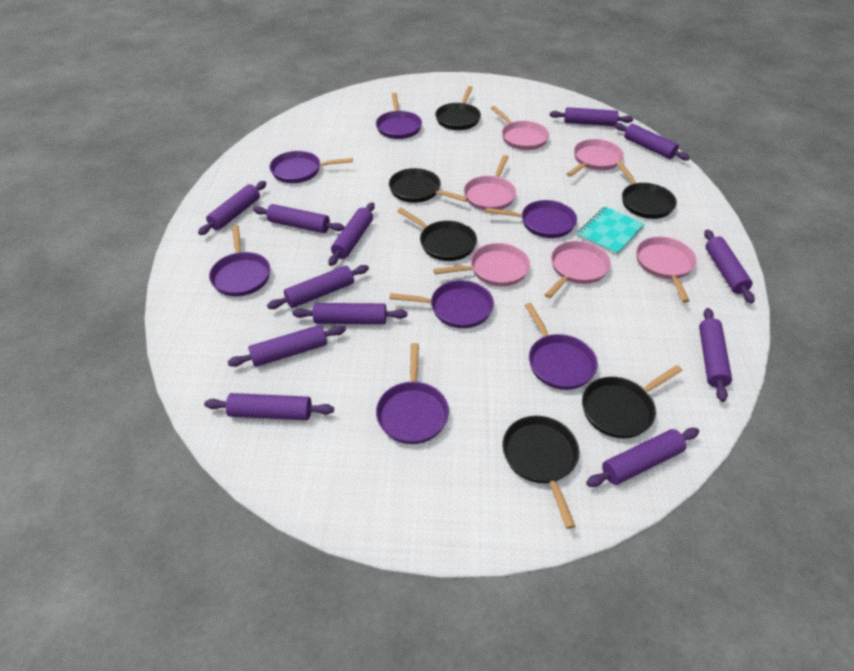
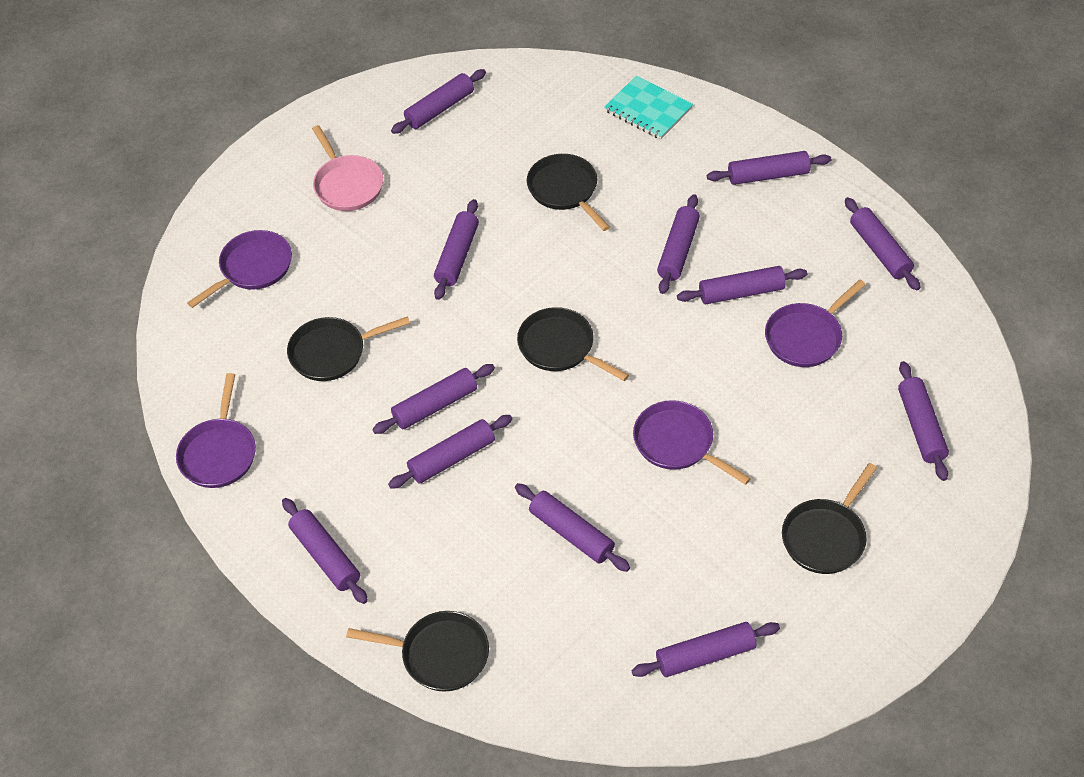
black pan: 6 -> 5
pink pan: 6 -> 1
purple pan: 7 -> 4

